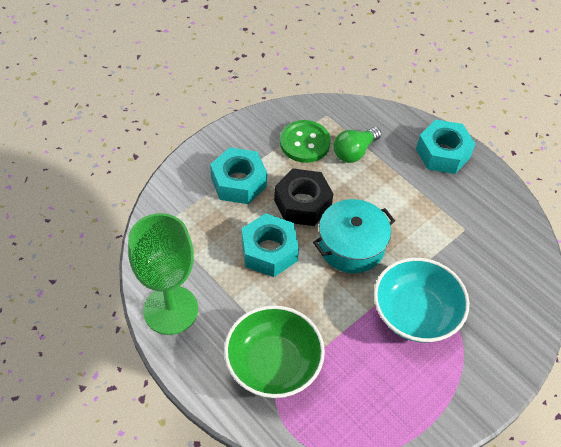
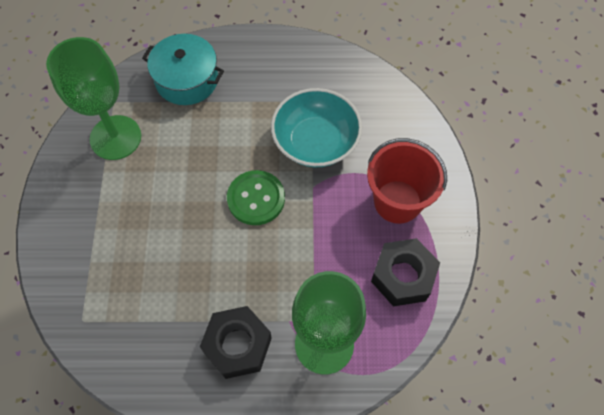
black nut: 1 -> 2
green bowl: 1 -> 0
green goblet: 1 -> 2
green light bulb: 1 -> 0
red bucket: 0 -> 1
turquoise nut: 3 -> 0

